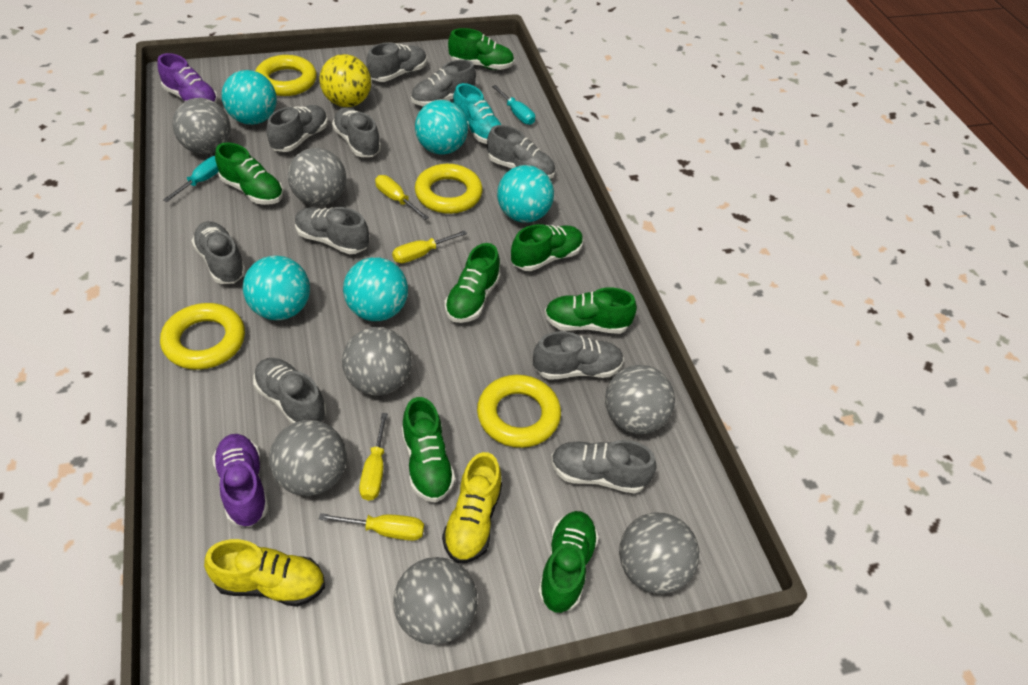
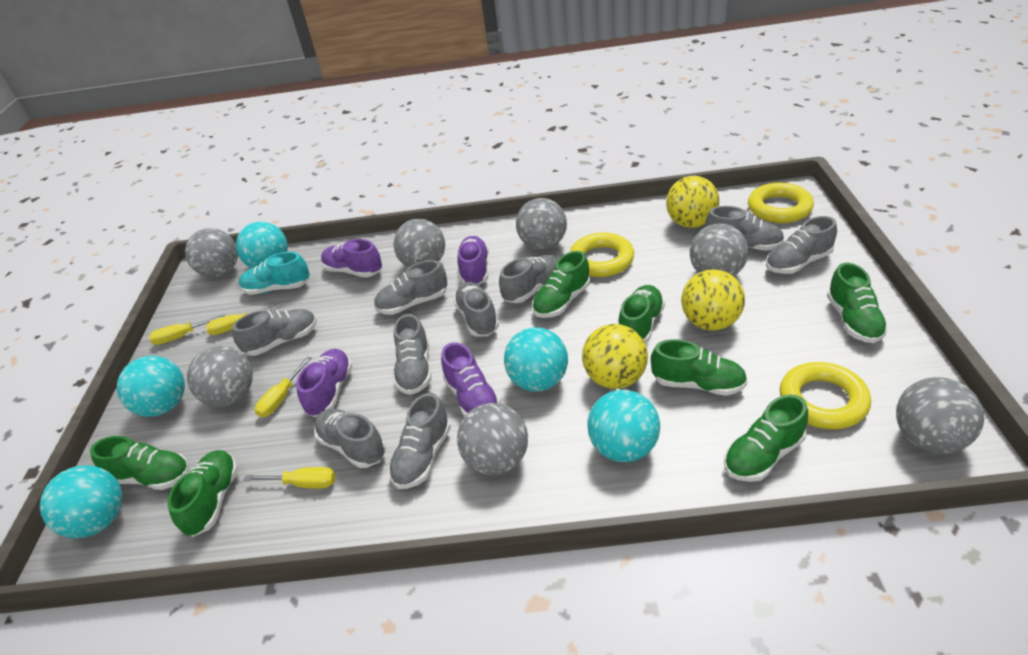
grey shoe: 10 -> 9
purple shoe: 2 -> 4
turquoise screwdriver: 2 -> 0
yellow ball: 1 -> 3
yellow ring: 4 -> 3
yellow shoe: 2 -> 0

